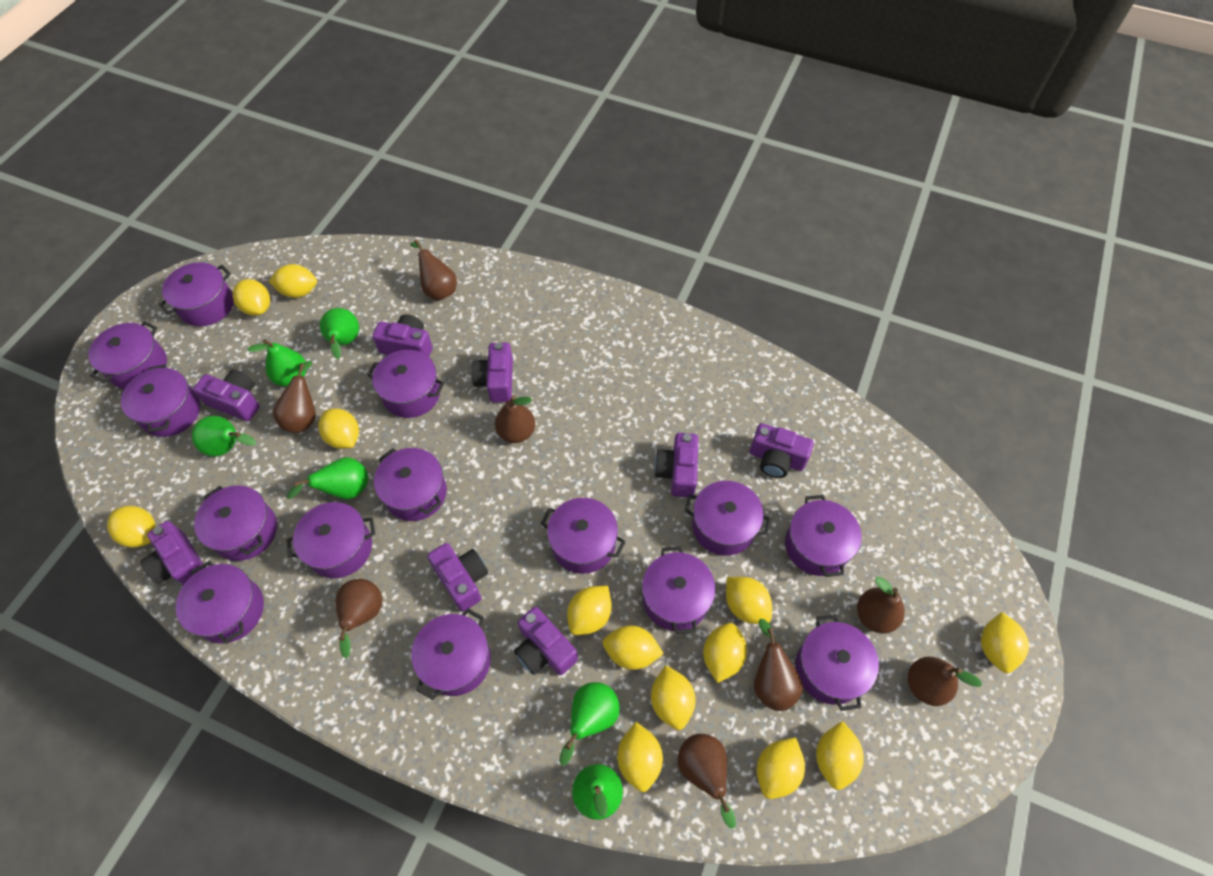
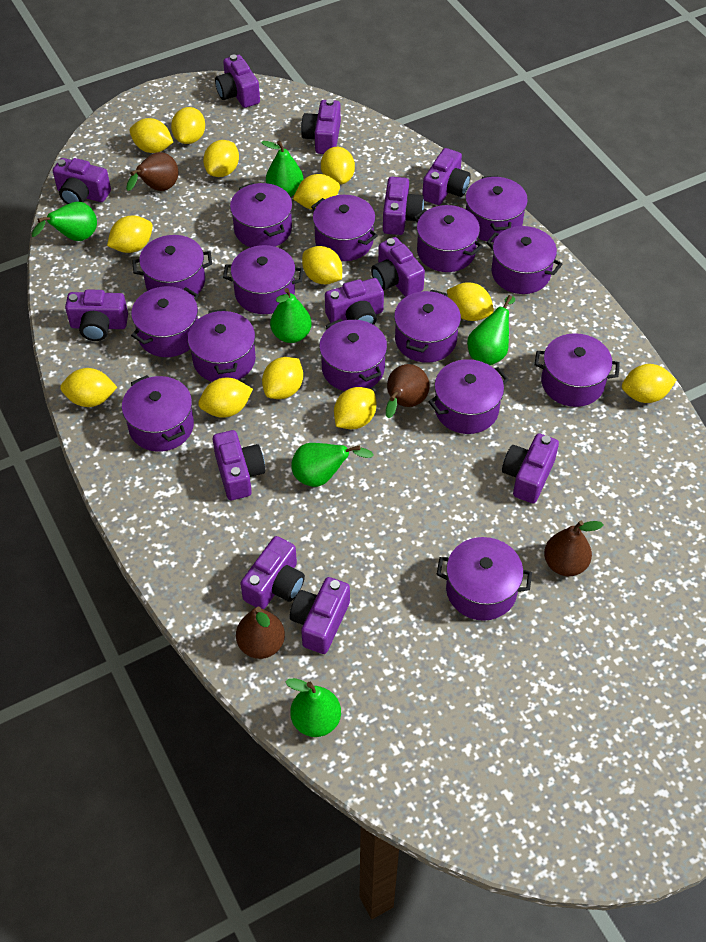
brown pear: 8 -> 4
purple camera: 8 -> 12
purple pot: 14 -> 15

